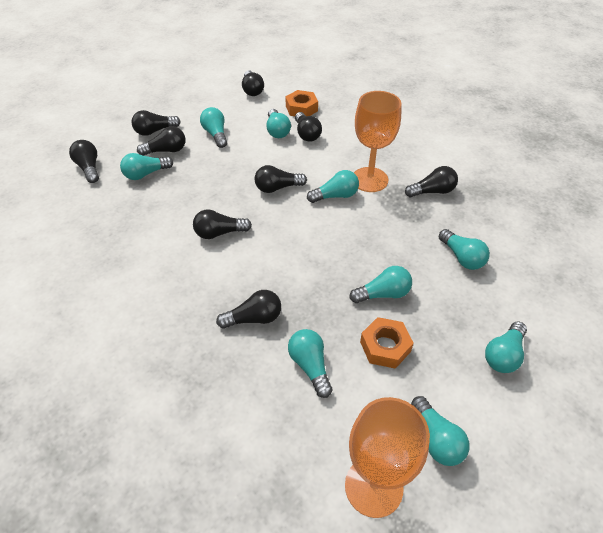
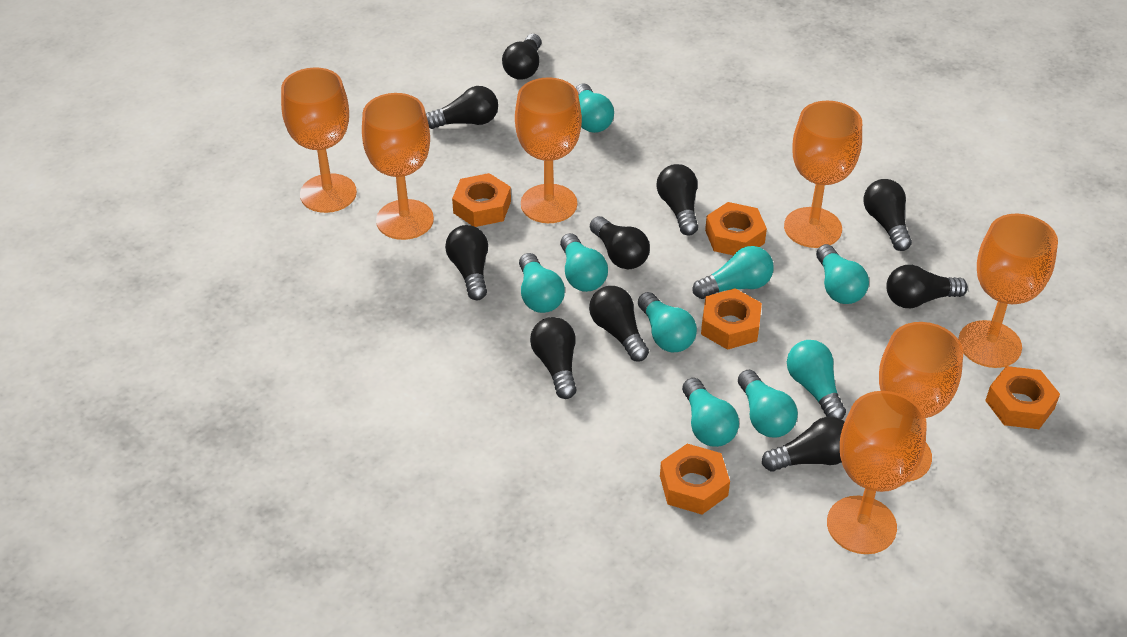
black light bulb: 9 -> 10
orange goblet: 2 -> 7
orange nut: 2 -> 5

